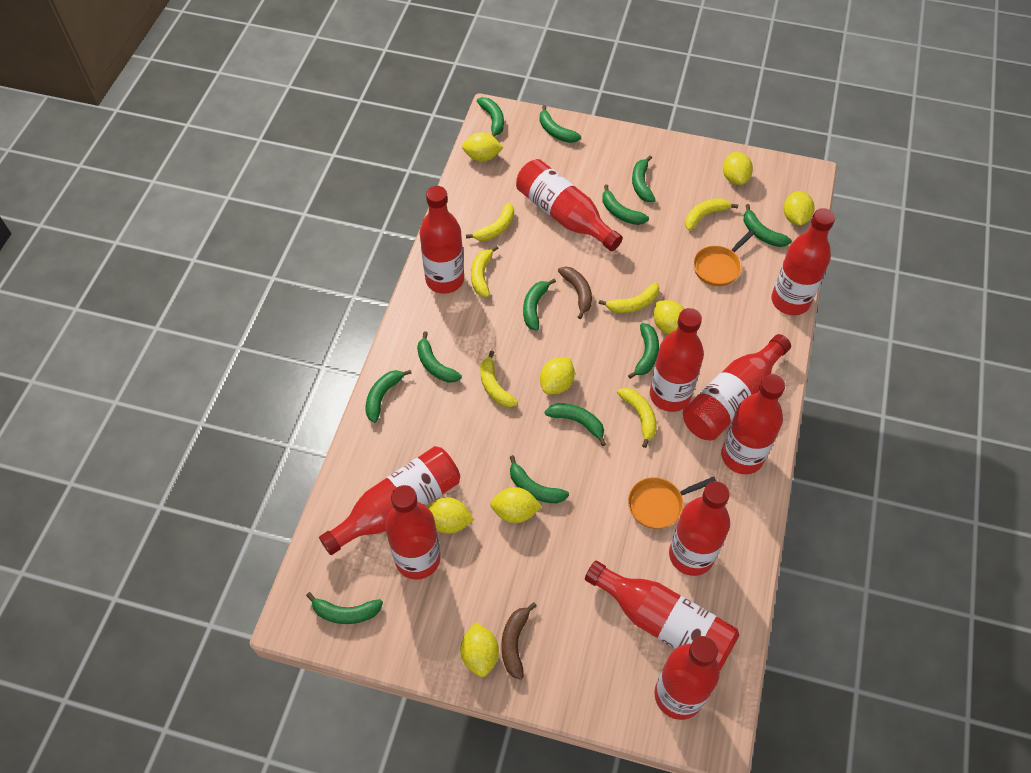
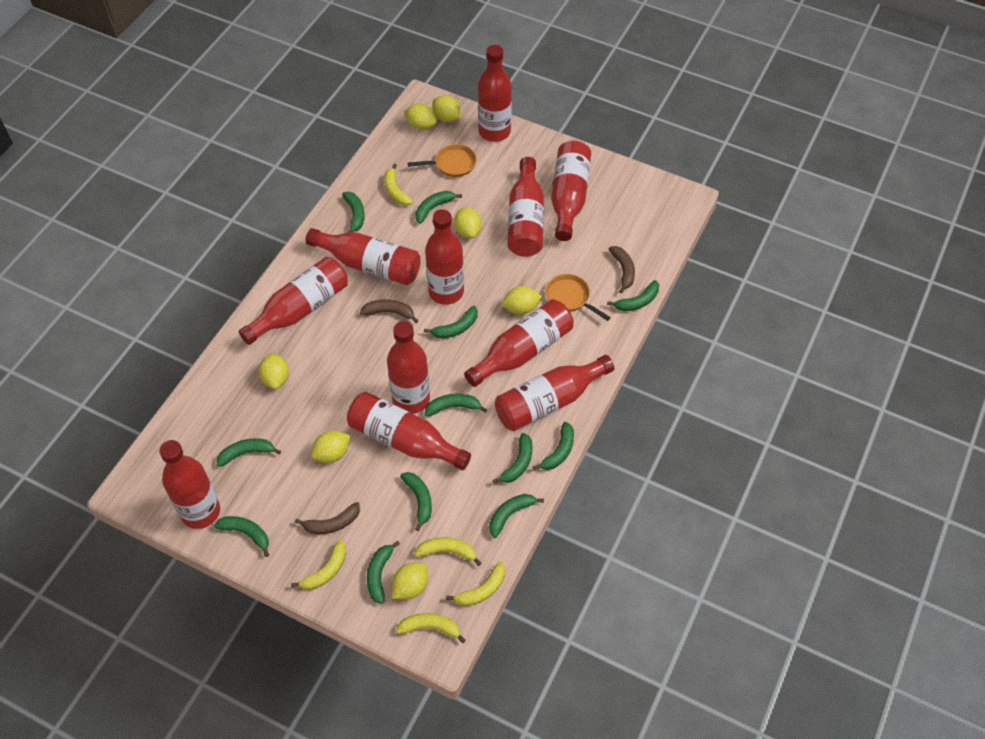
brown banana: 2 -> 3
yellow banana: 6 -> 5
yellow lemon: 8 -> 7

